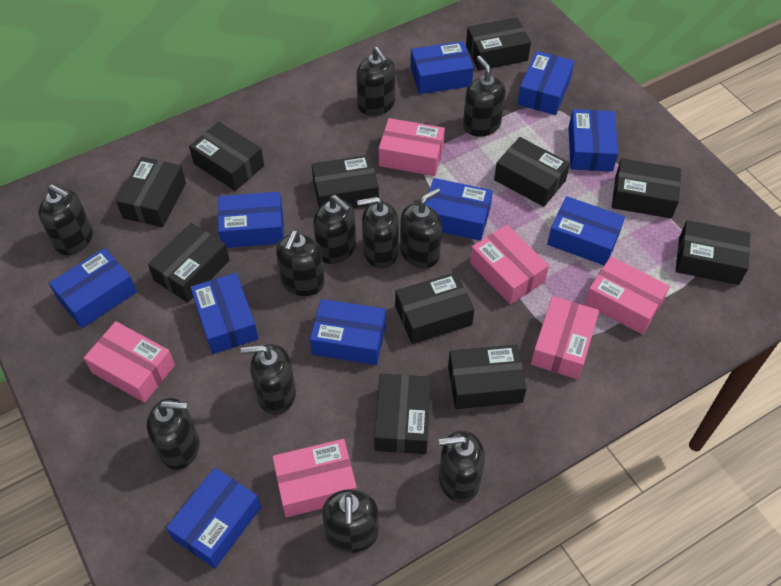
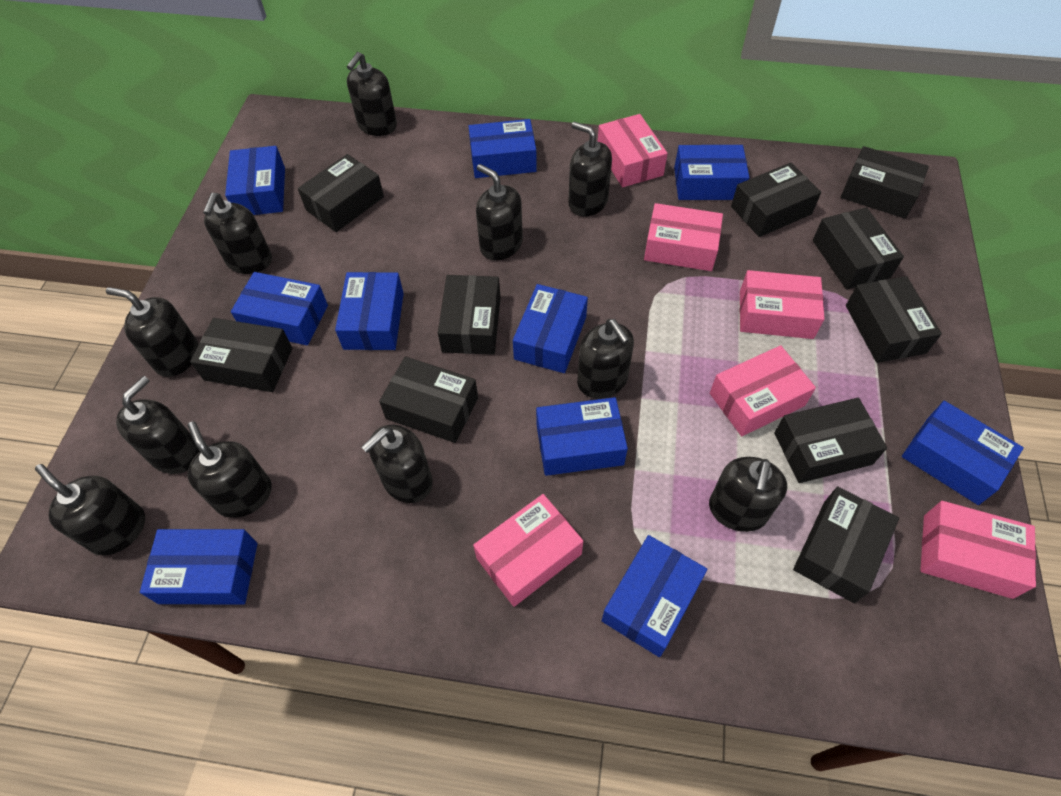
black box: 11 -> 10

